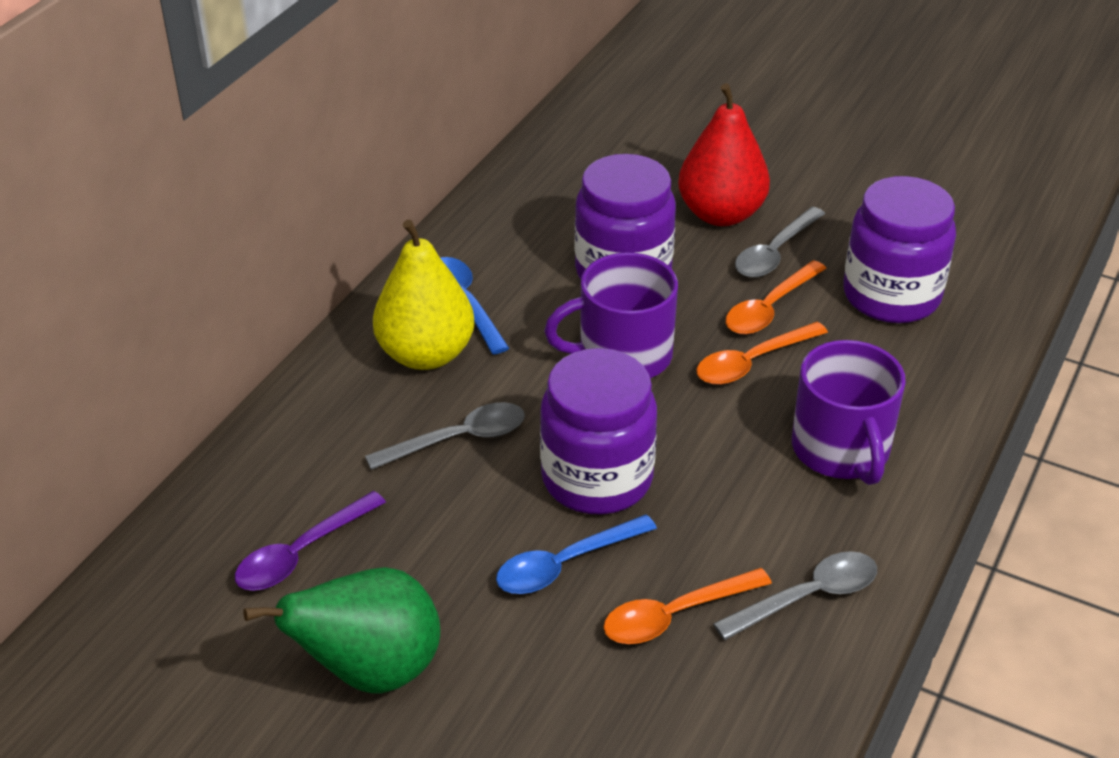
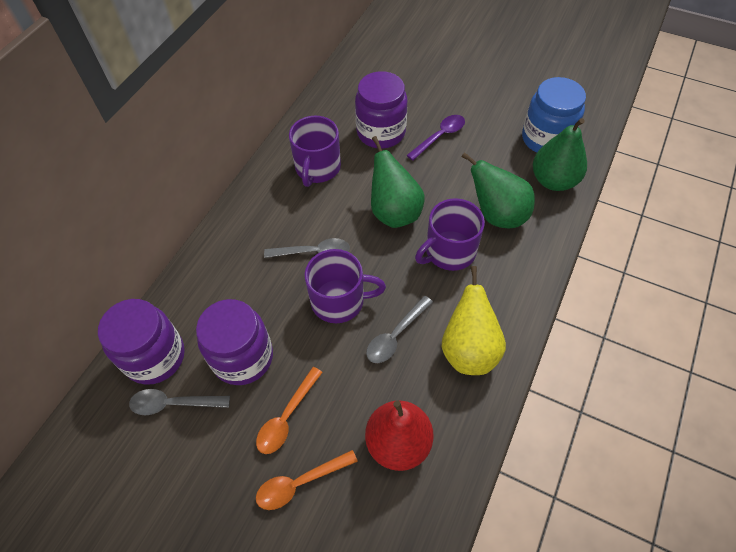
blue jar: 0 -> 1
blue spoon: 2 -> 0
green pear: 1 -> 3
orange spoon: 3 -> 2
purple mug: 2 -> 3

